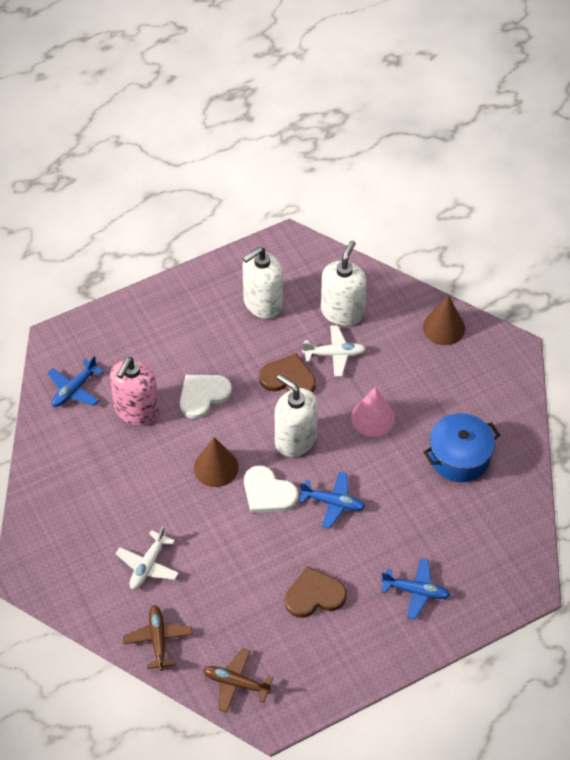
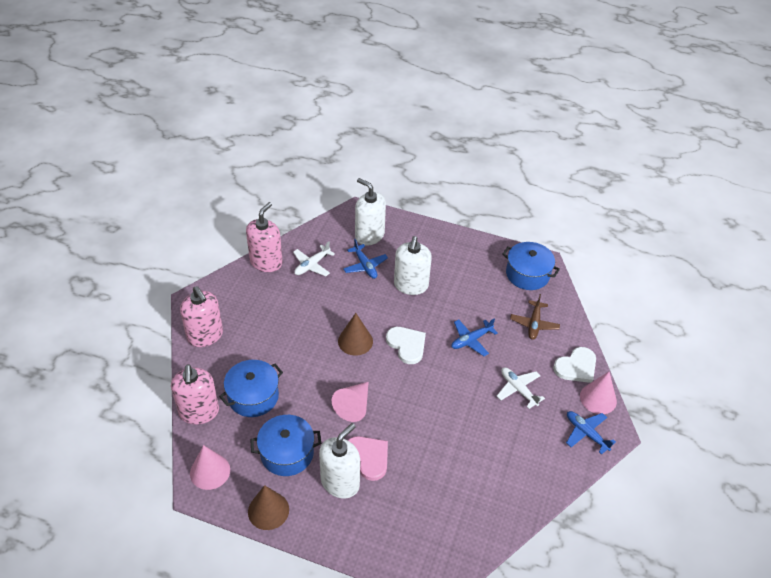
blue pot: 1 -> 3
brown heart: 2 -> 0
brown plane: 2 -> 1
pink cone: 1 -> 3
pink heart: 0 -> 1
pink soap dispenser: 1 -> 3

